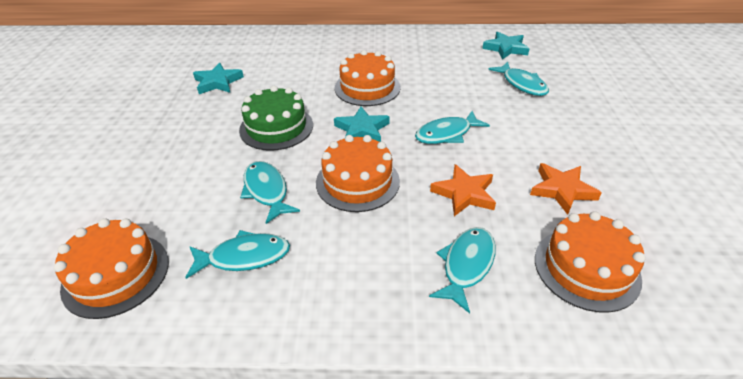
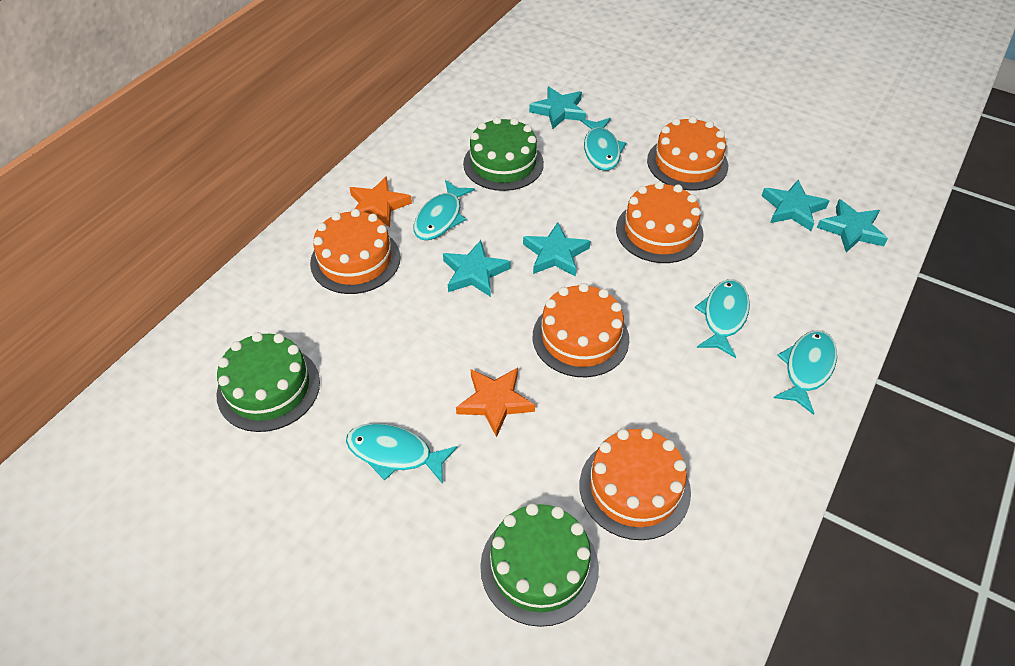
green cake: 1 -> 3
orange cake: 4 -> 5
turquoise star: 3 -> 5

